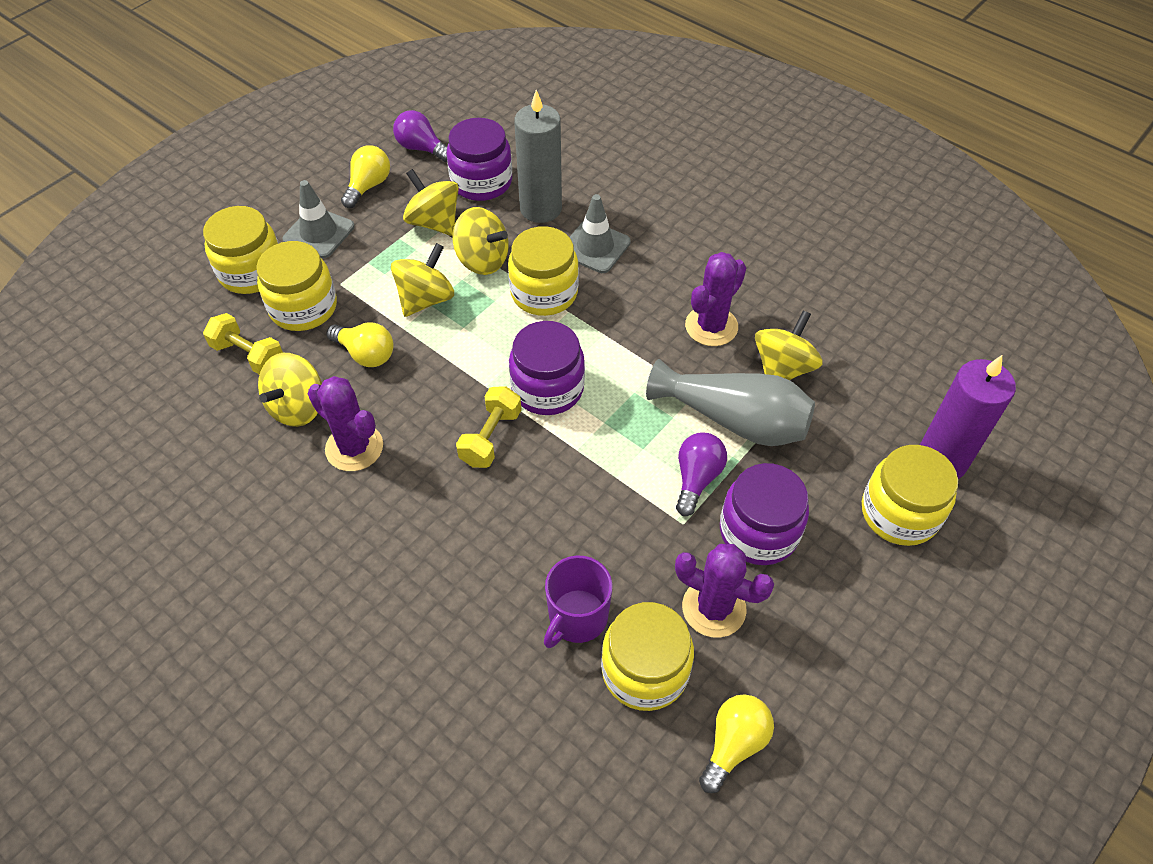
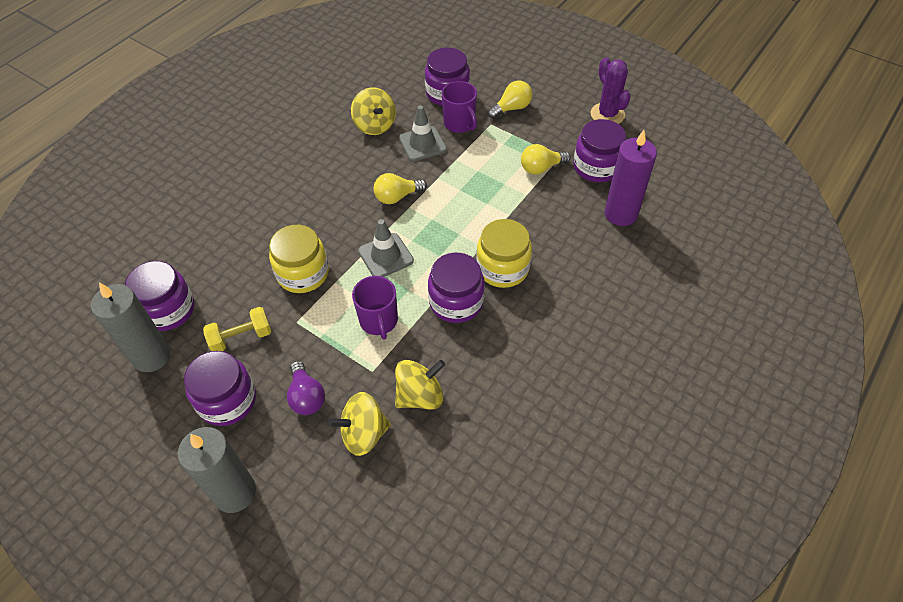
grey candle: 1 -> 2
grey vase: 1 -> 0
purple cactus: 3 -> 1
purple jar: 3 -> 5
purple light bulb: 2 -> 1
purple mug: 1 -> 2
yellow dumbbell: 2 -> 1
yellow jar: 5 -> 2
yellow spinning top: 5 -> 3

